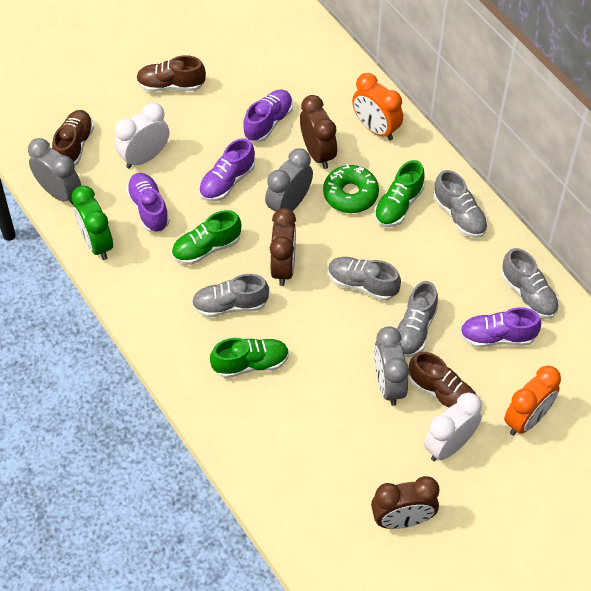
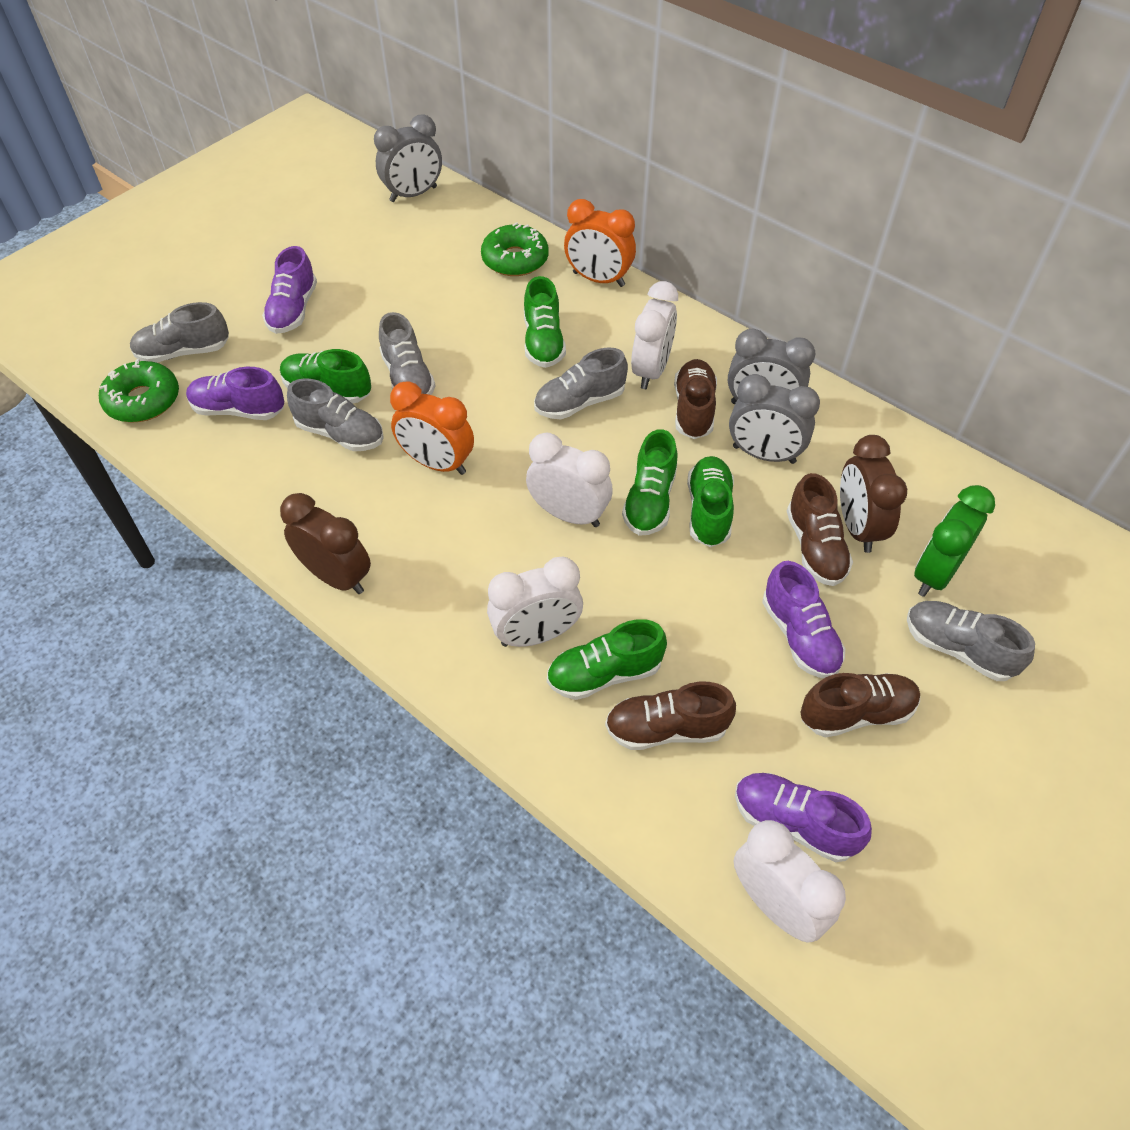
brown clock: 3 -> 2
brown shoe: 3 -> 4
green donut: 1 -> 2
green shoe: 3 -> 5
white clock: 2 -> 4

